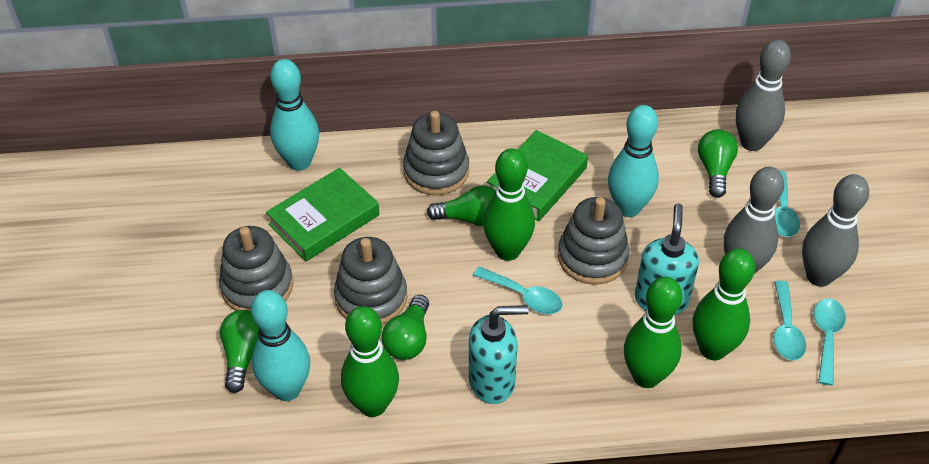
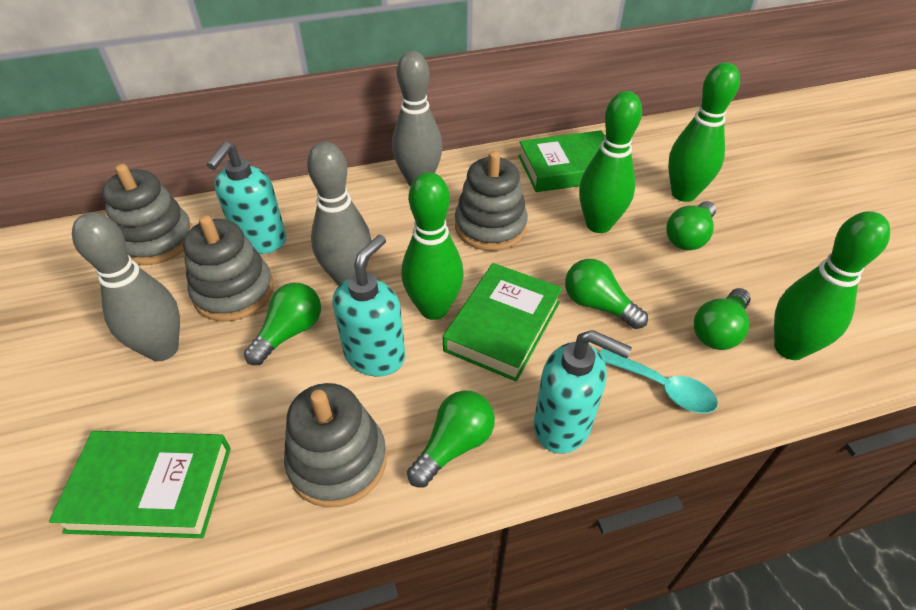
green book: 2 -> 3
green light bulb: 4 -> 5
turquoise bowling pin: 3 -> 0
turquoise soap dispenser: 2 -> 3
turquoise spoon: 4 -> 1

